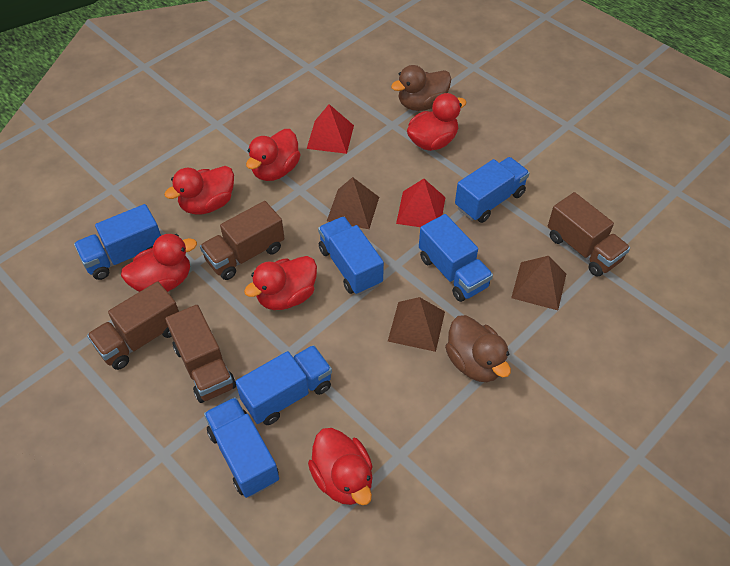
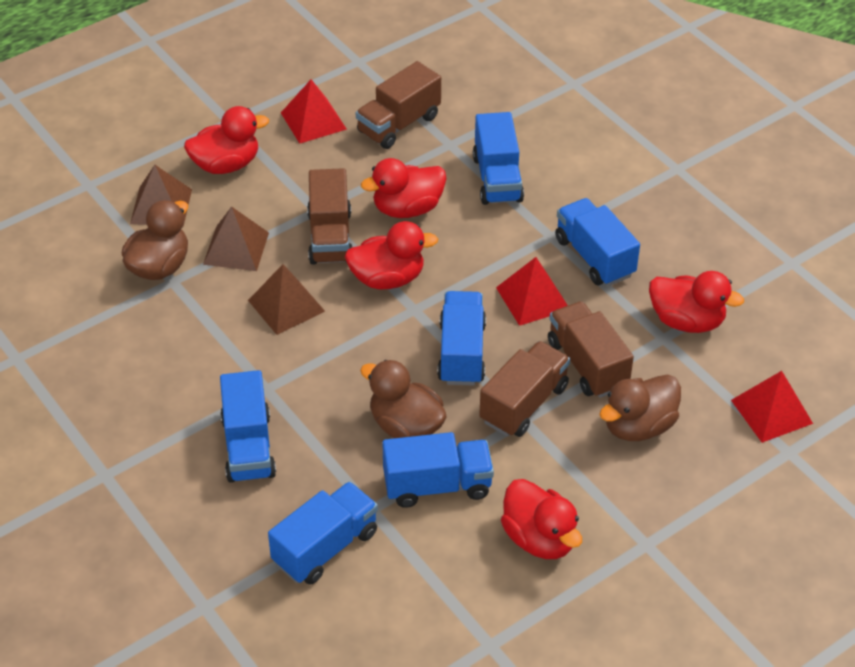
brown duck: 2 -> 3
red duck: 6 -> 5
red pyramid: 2 -> 3

